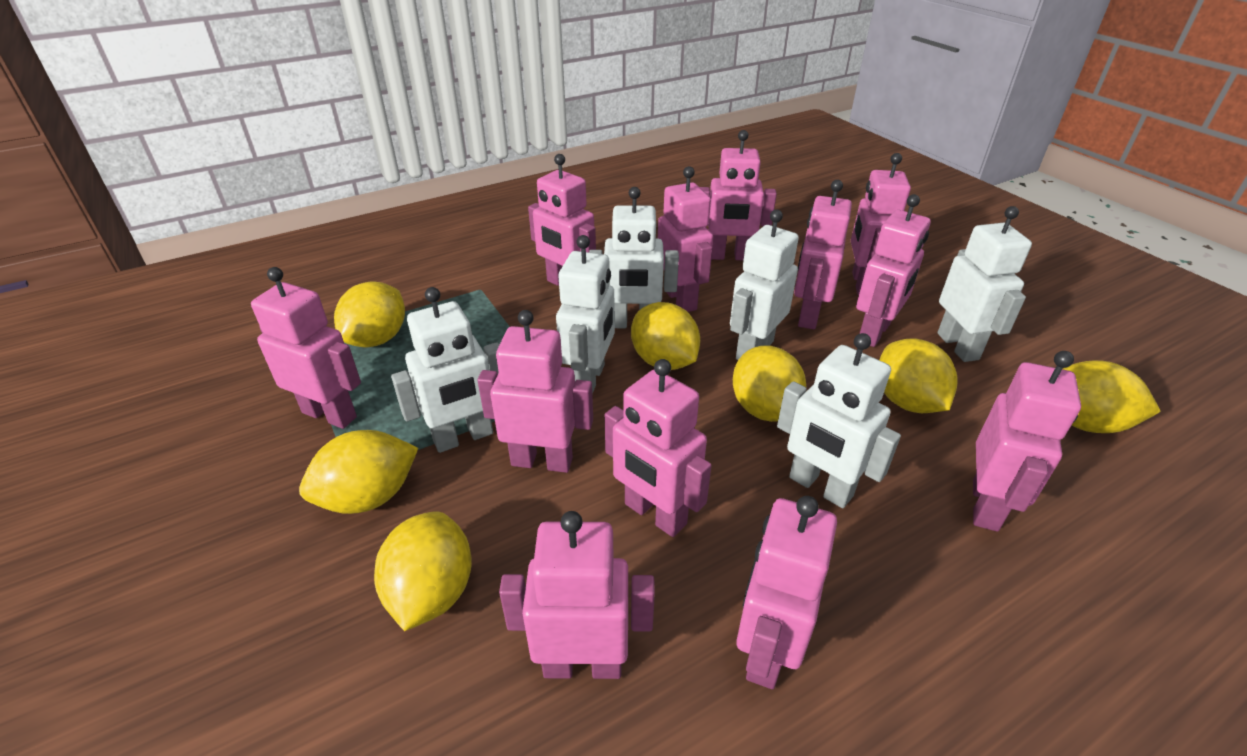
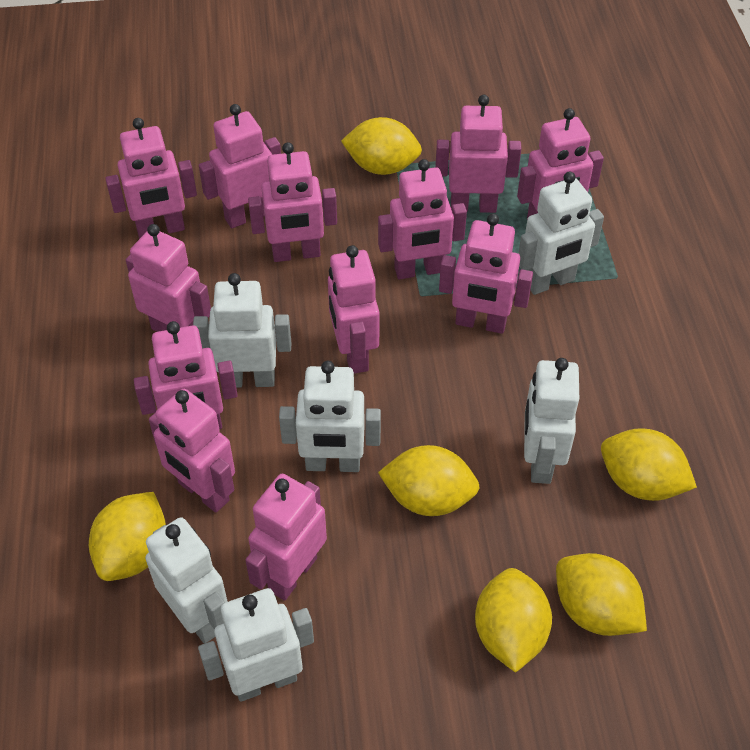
yellow lemon: 7 -> 6

